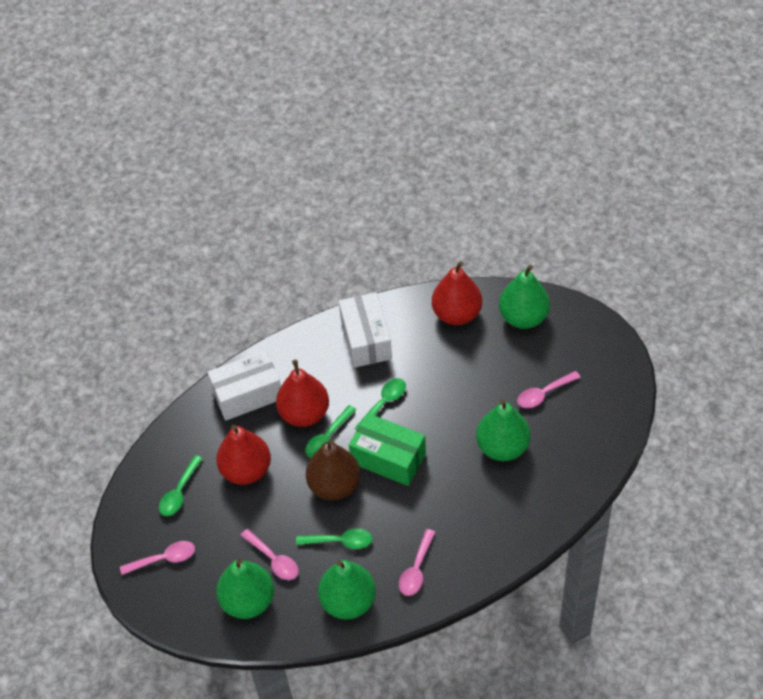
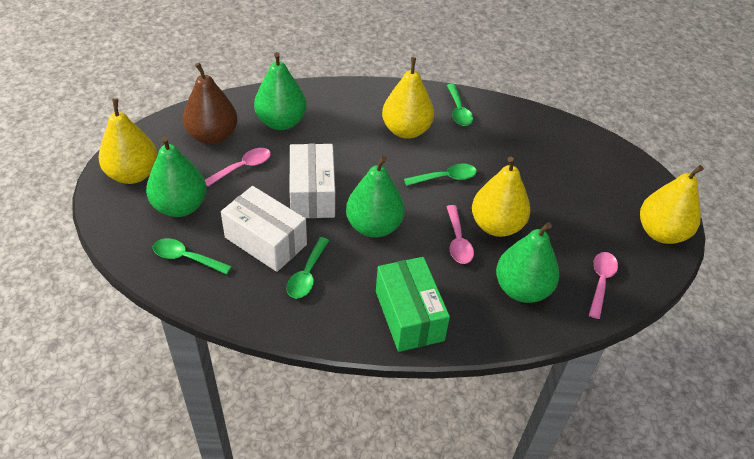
pink spoon: 4 -> 3
red pear: 3 -> 0
yellow pear: 0 -> 4

